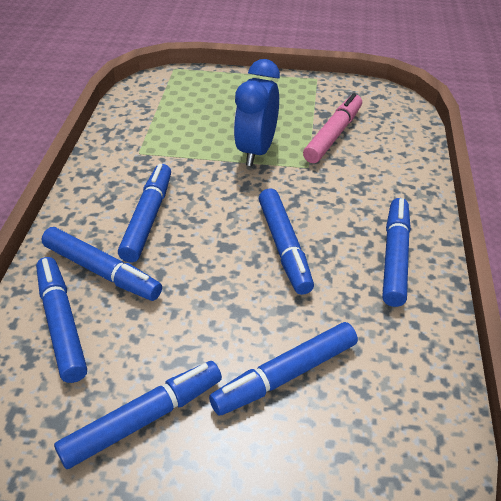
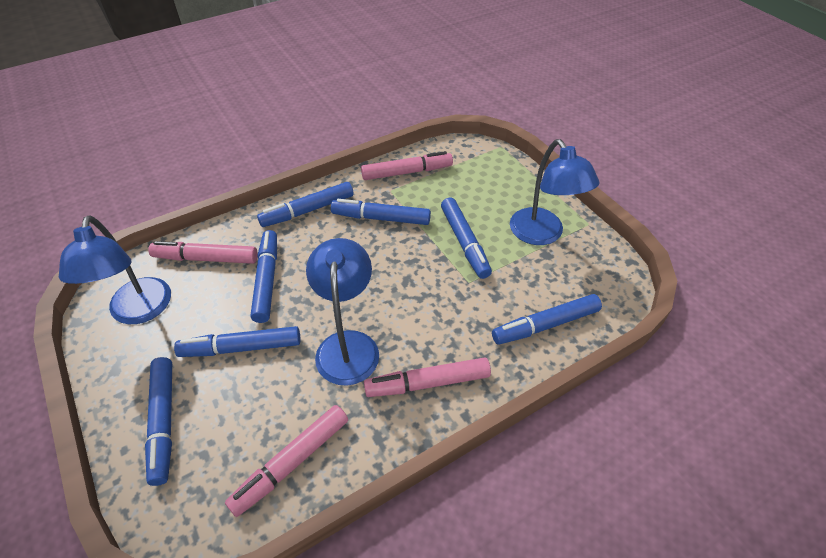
blue clock: 1 -> 0
blue lamp: 0 -> 3
pink marker: 1 -> 4

